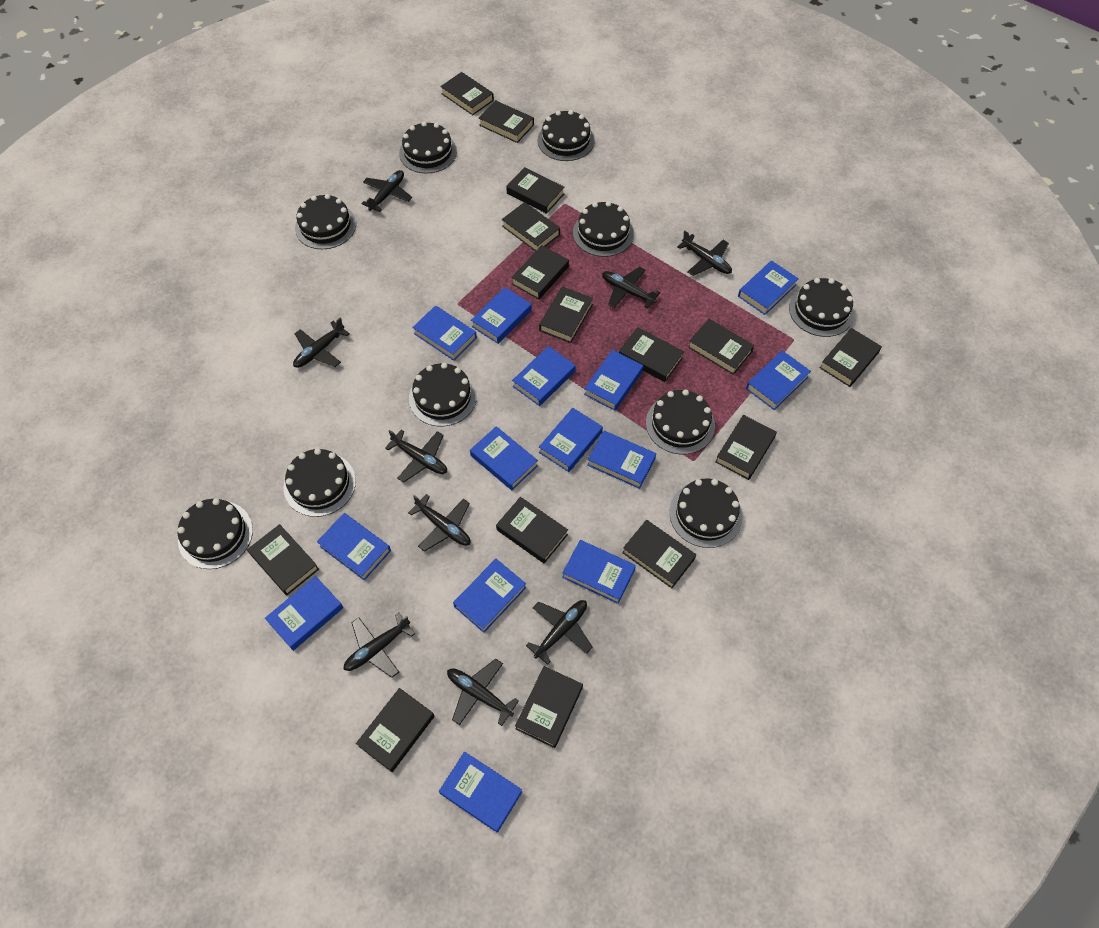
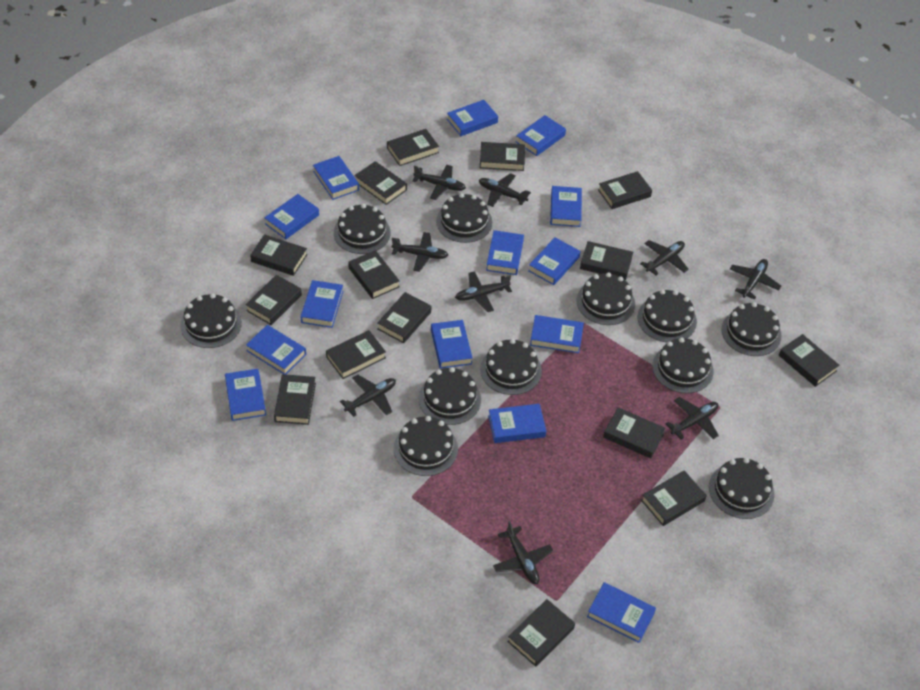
black cake: 10 -> 11

